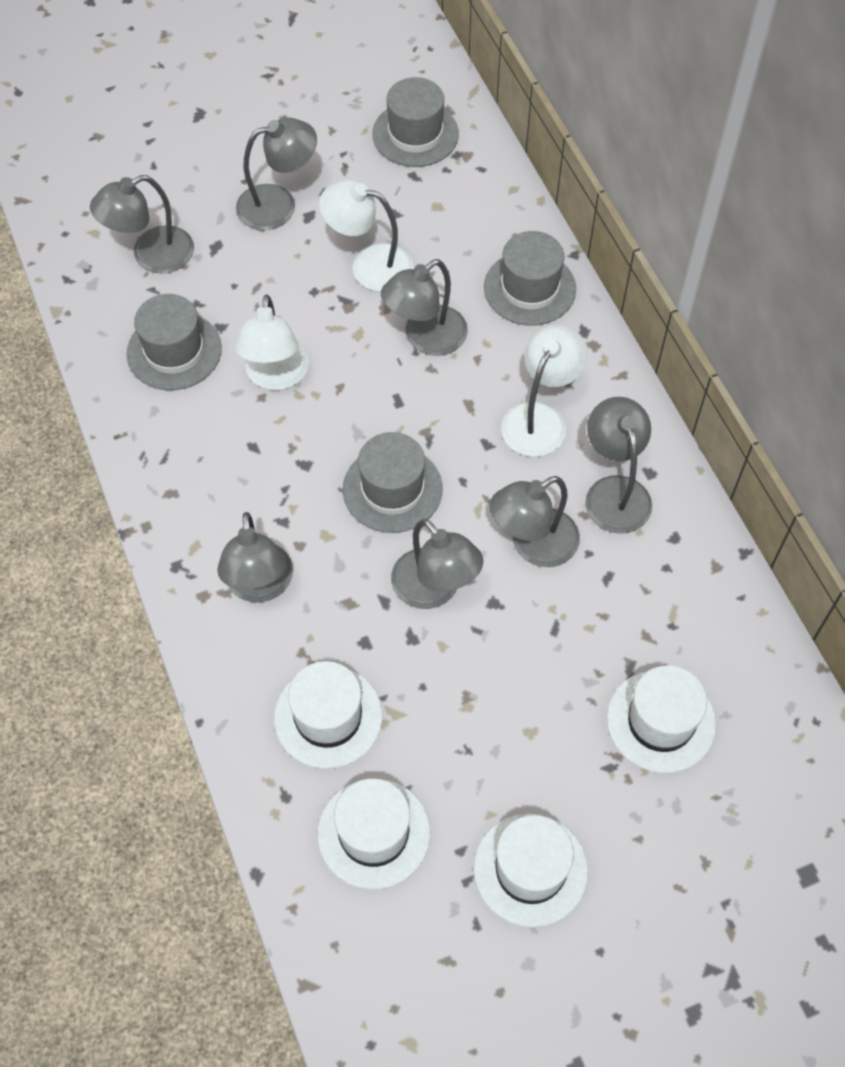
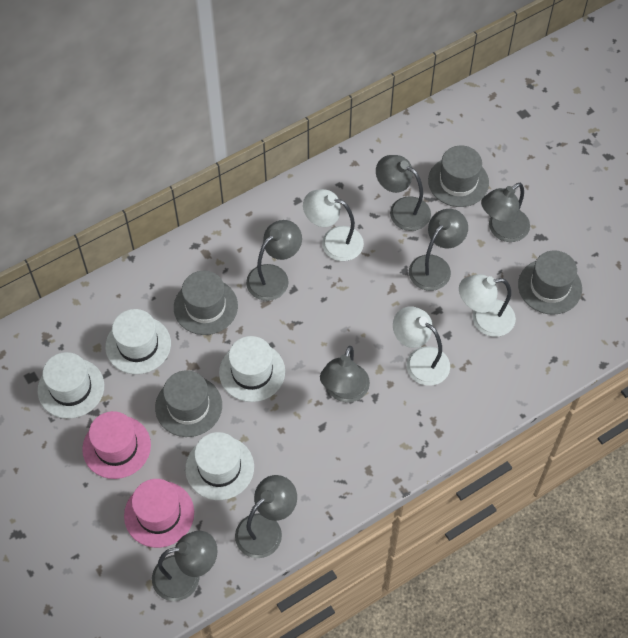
pink hat: 0 -> 2

